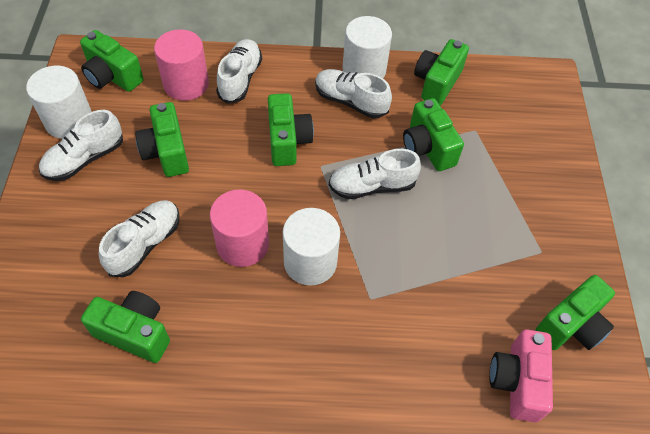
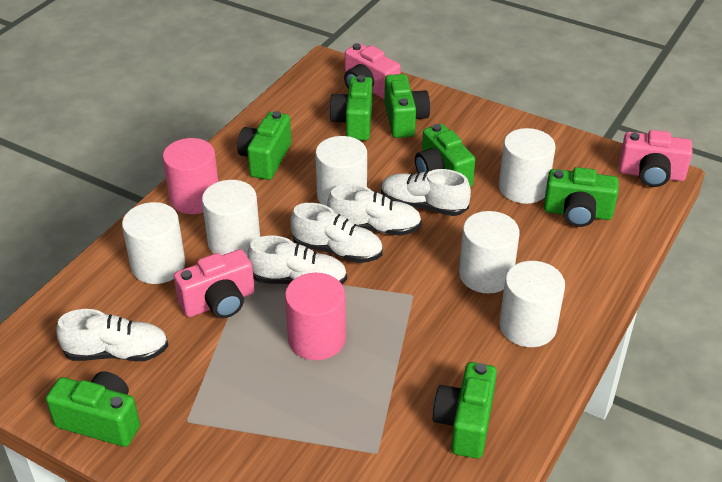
pink camera: 1 -> 3
white cylinder: 3 -> 6

